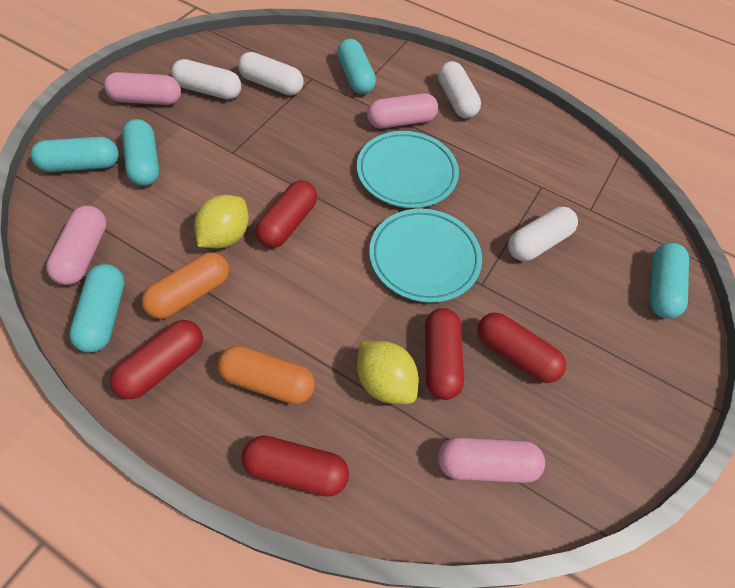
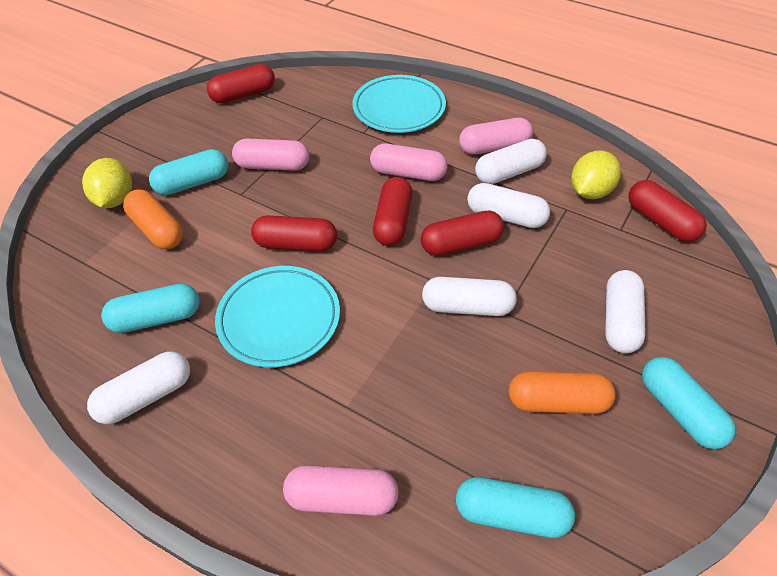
turquoise capsule: 5 -> 4
white capsule: 4 -> 5

